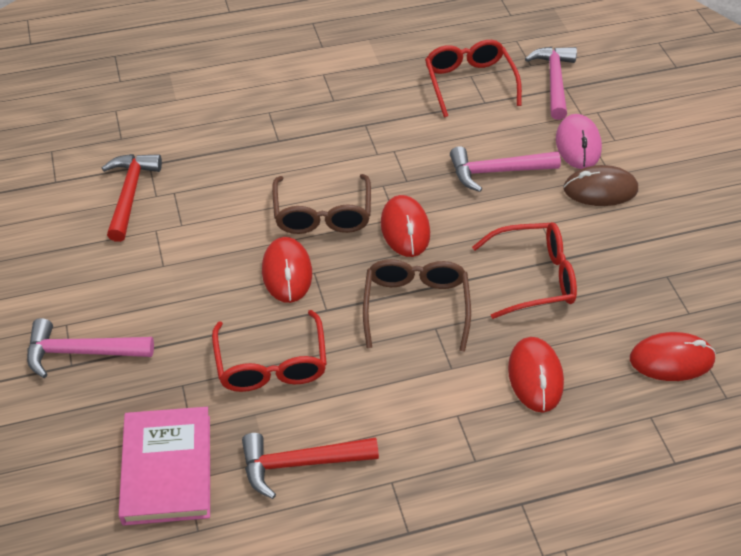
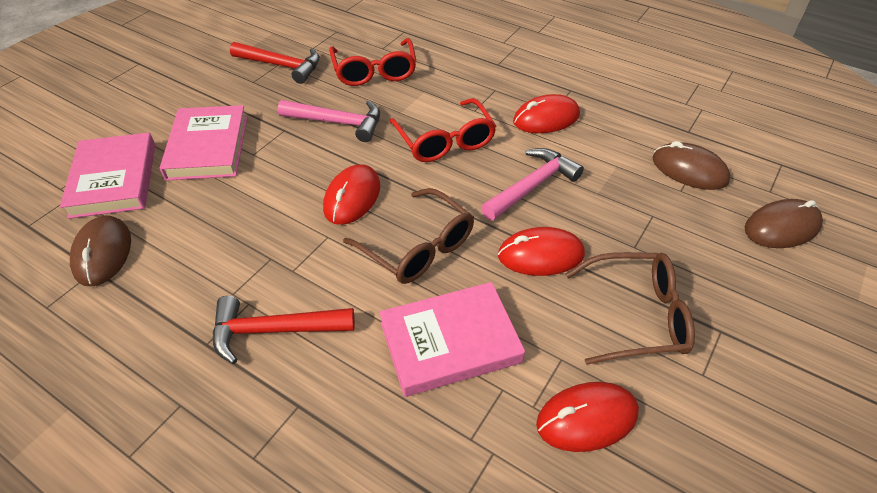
brown mouse: 1 -> 3
pink book: 1 -> 3
pink hammer: 3 -> 2
pink mouse: 1 -> 0
red glasses: 3 -> 2

